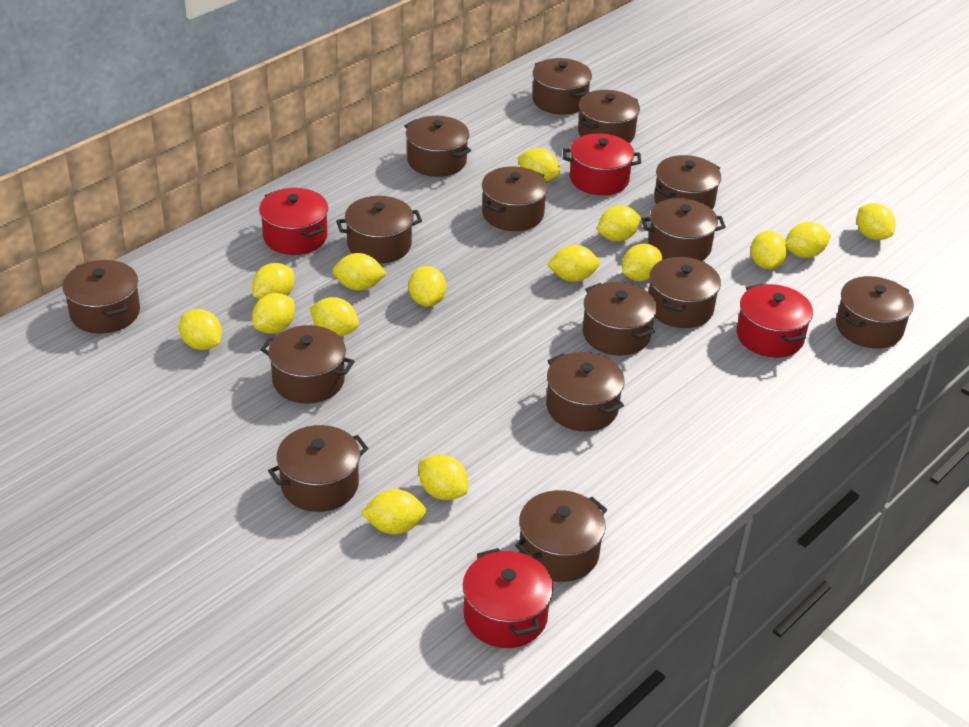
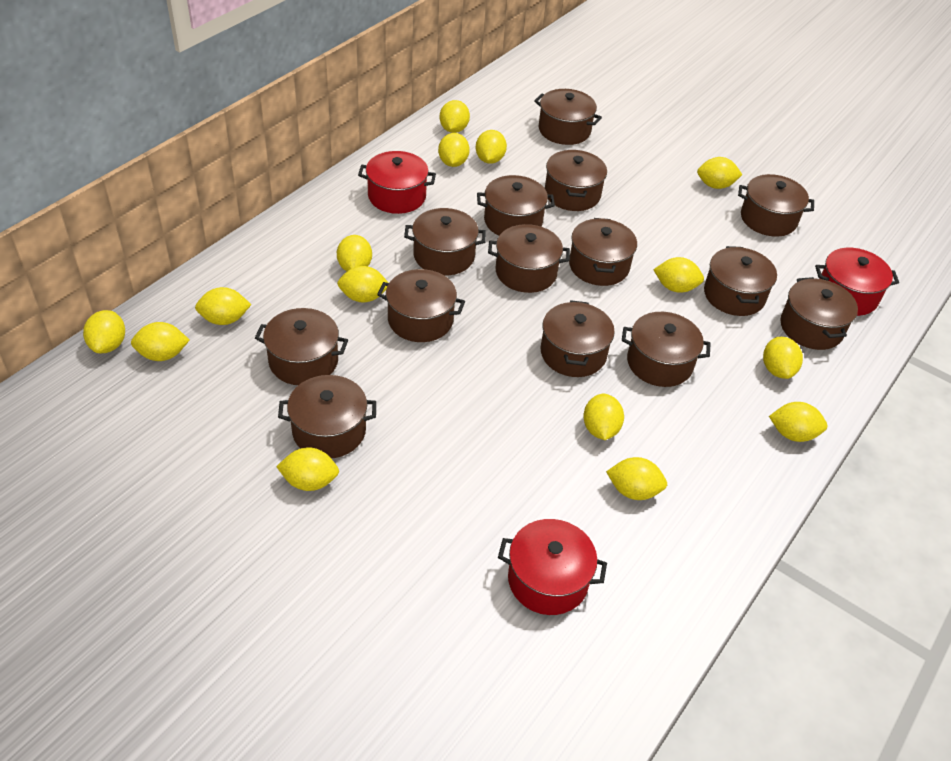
brown pot: 15 -> 14
red pot: 4 -> 3

